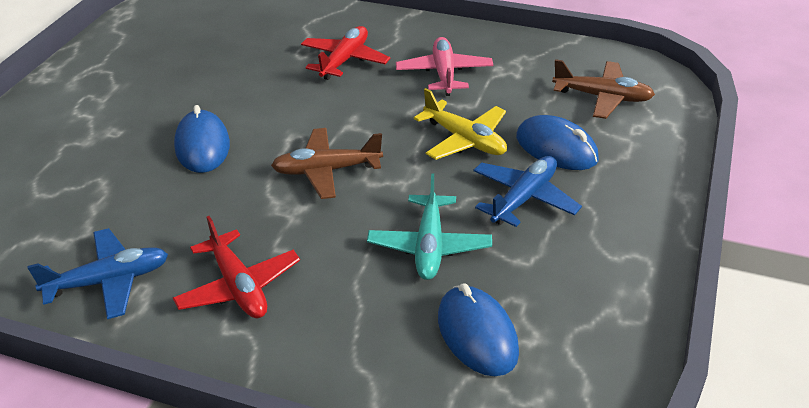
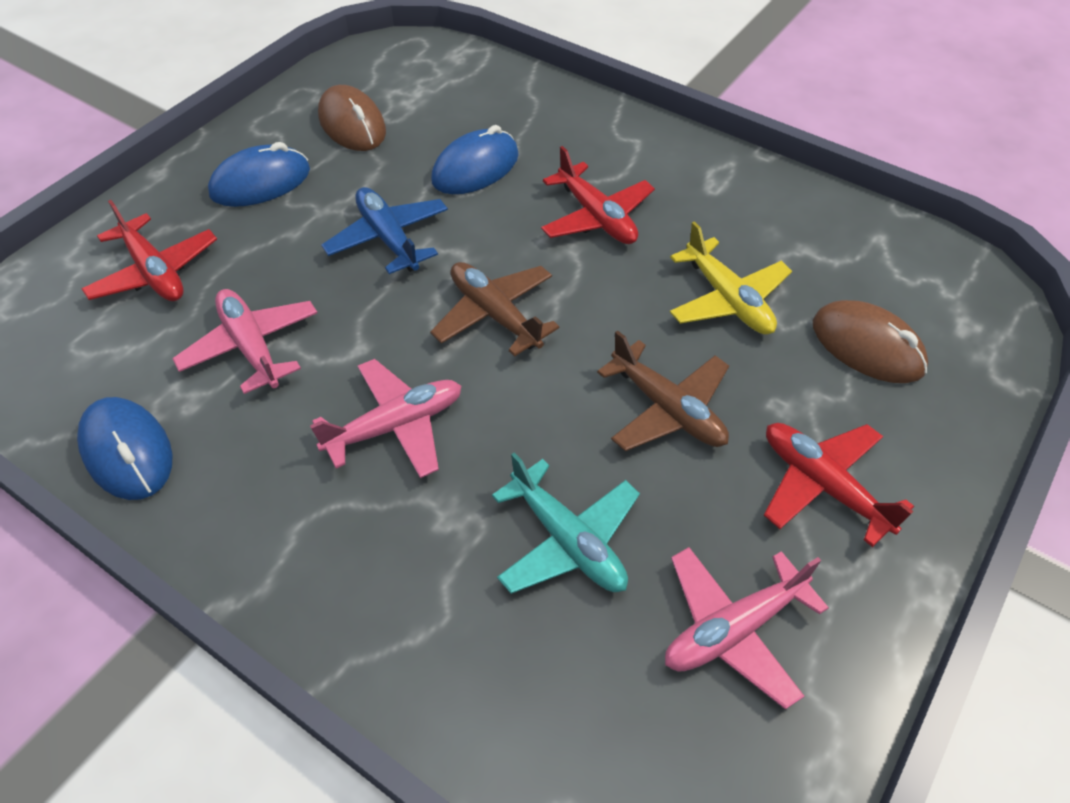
blue plane: 2 -> 1
brown mouse: 0 -> 2
pink plane: 1 -> 3
red plane: 2 -> 3

